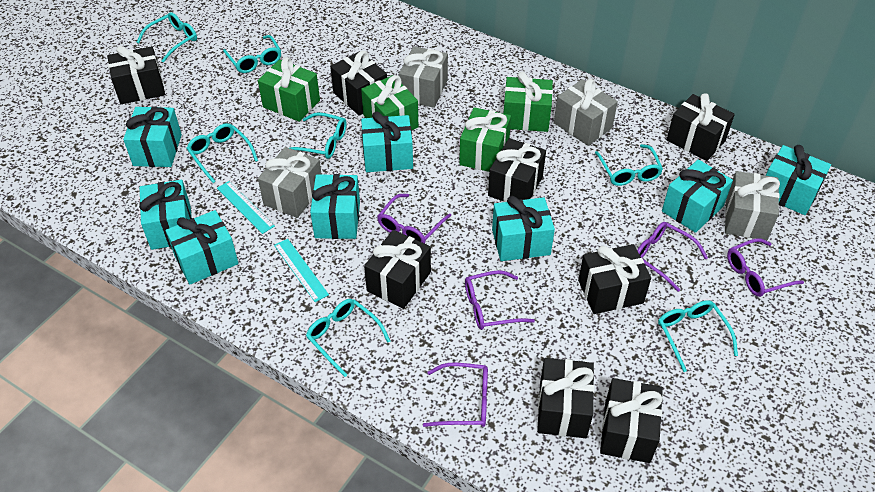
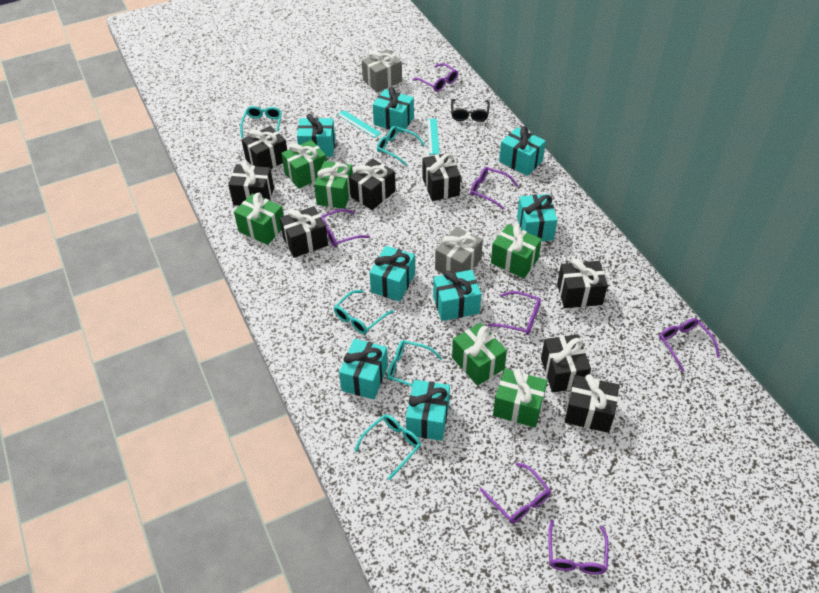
black glasses: 0 -> 1
green gift: 4 -> 6
grey gift: 4 -> 2
purple glasses: 5 -> 7
turquoise glasses: 7 -> 5

